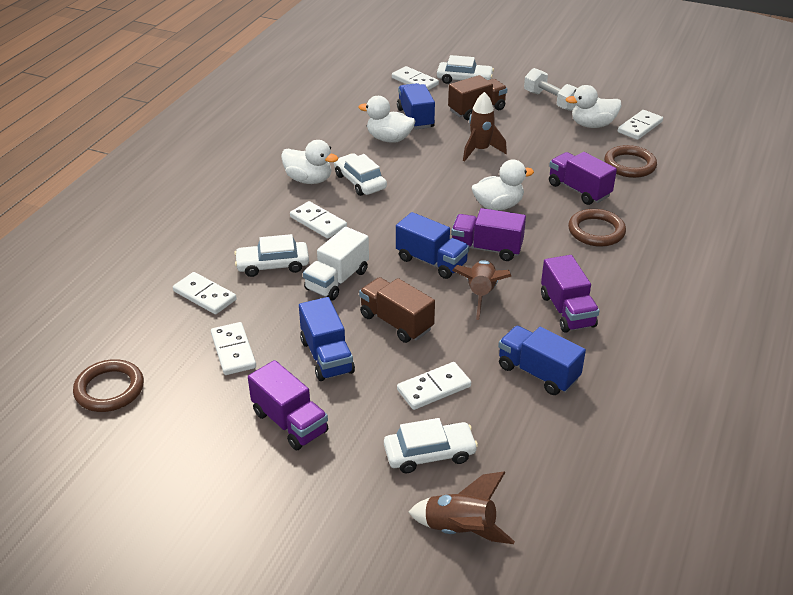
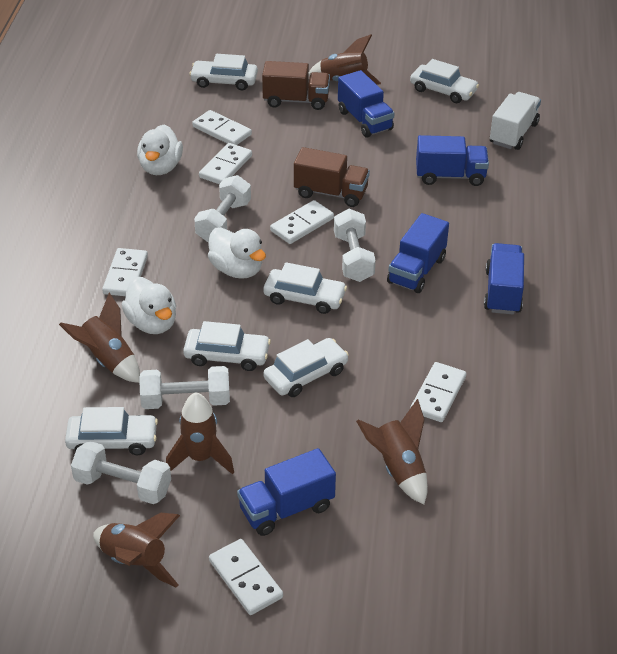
blue truck: 4 -> 5
brown ring: 3 -> 0
brown rocket: 3 -> 5
purple truck: 4 -> 0
white car: 4 -> 6
white duck: 4 -> 3
white dumbbell: 1 -> 4

